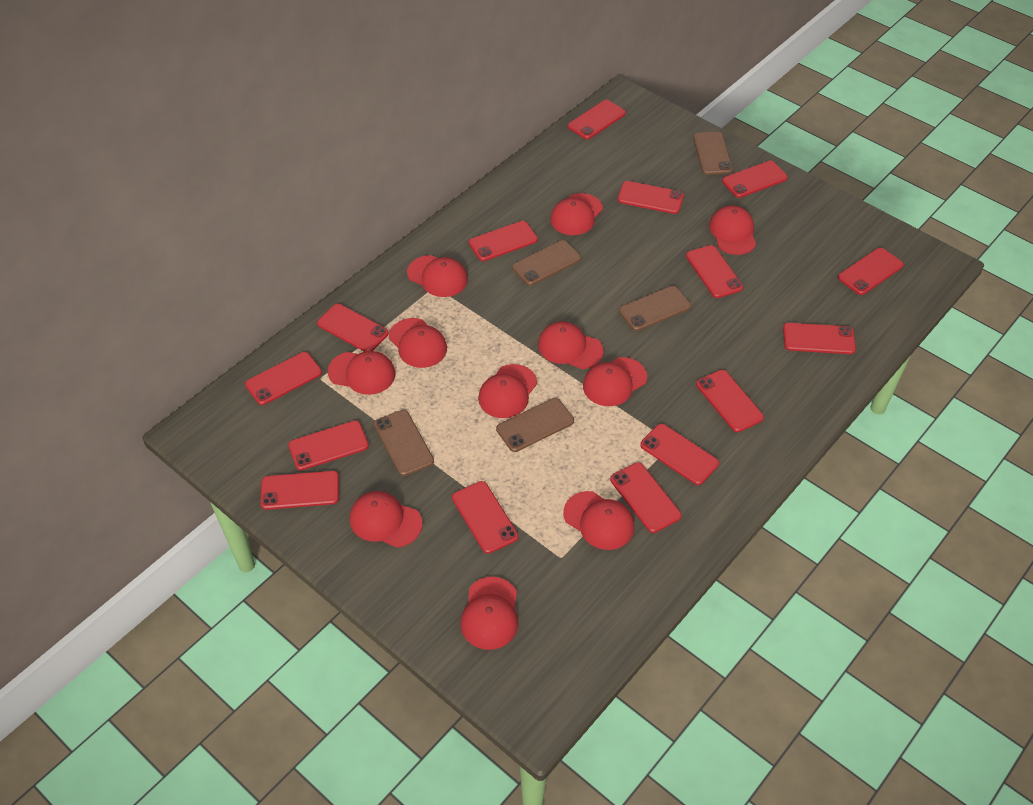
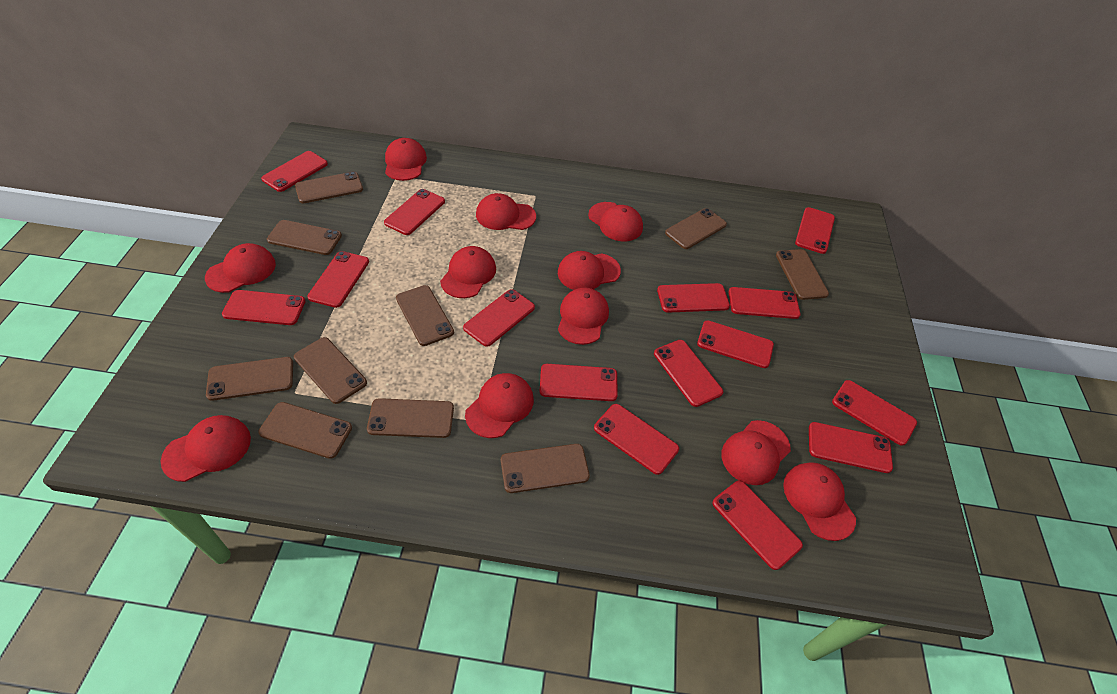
brown phone: 5 -> 10

